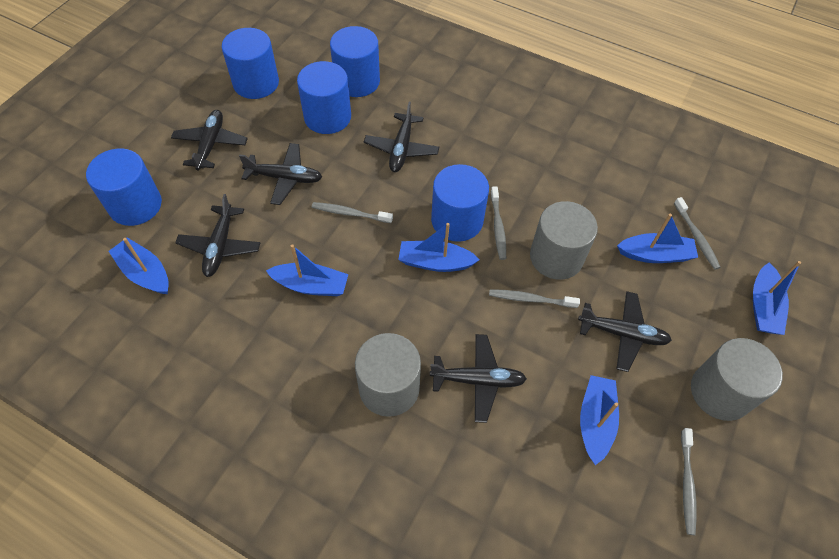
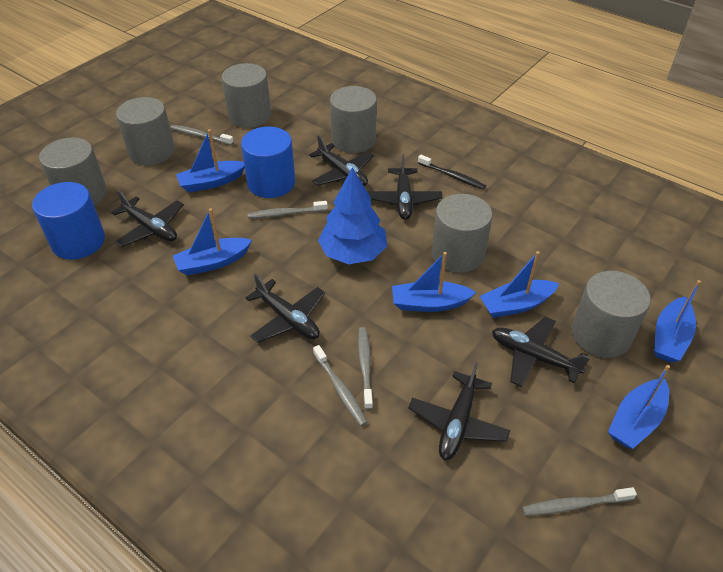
black toothbrush: 0 -> 1
blue cylinder: 5 -> 2
blue tree: 0 -> 1
grey cylinder: 3 -> 6

